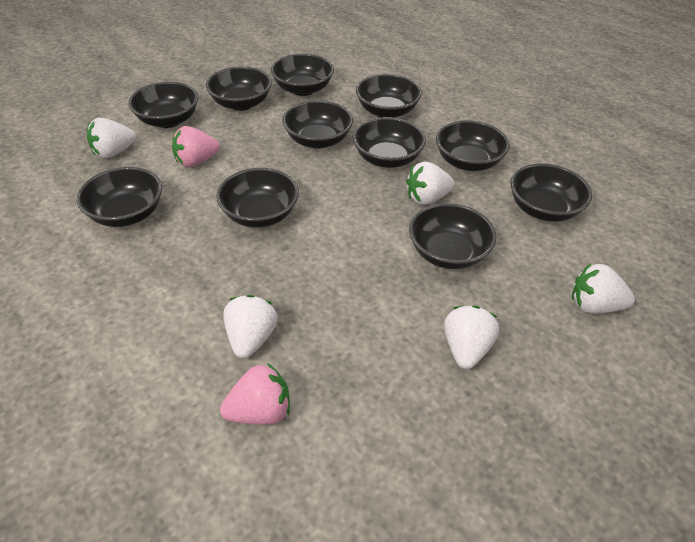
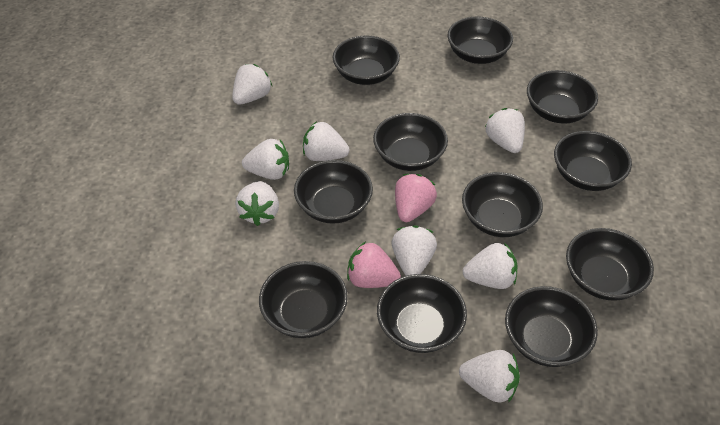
white strawberry: 5 -> 8

